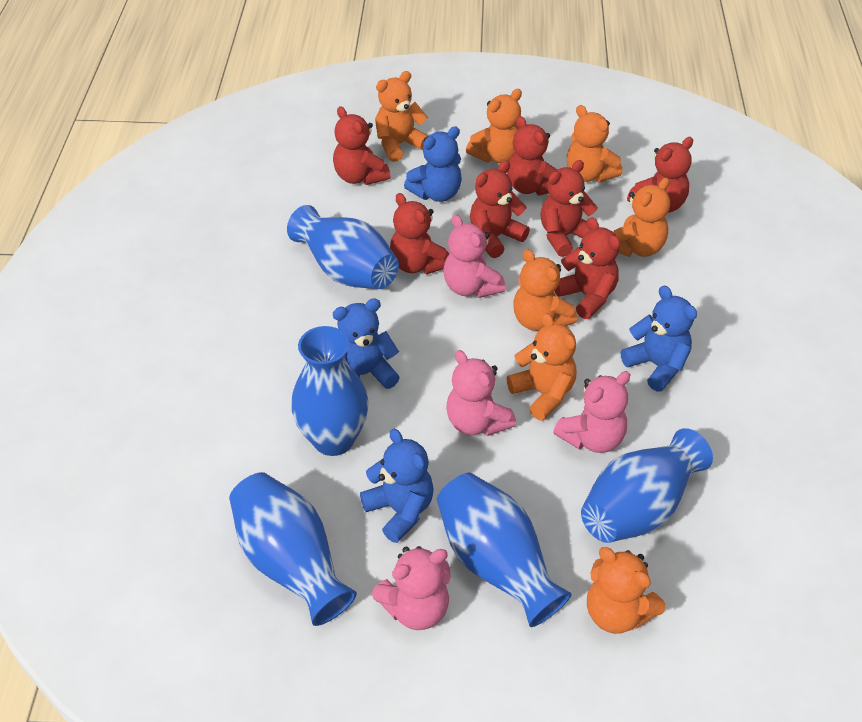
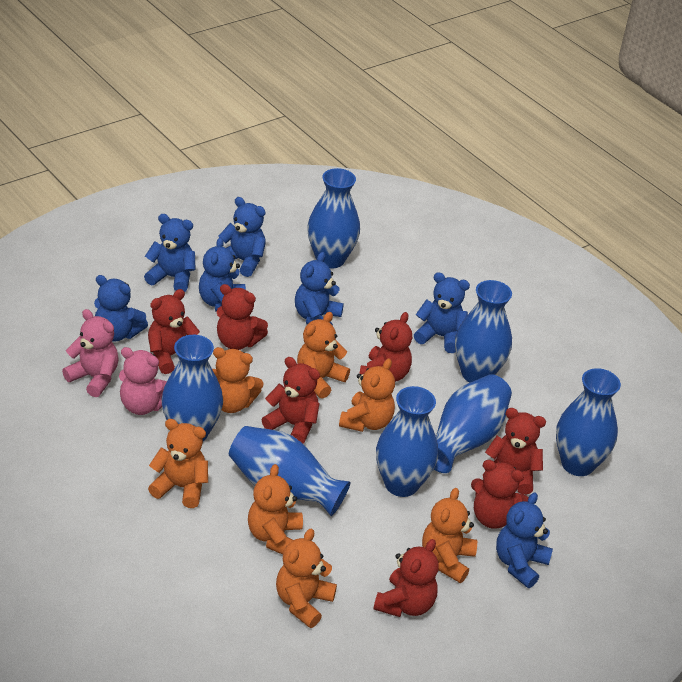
blue teddy bear: 4 -> 7
blue vase: 5 -> 7
pink teddy bear: 4 -> 2

